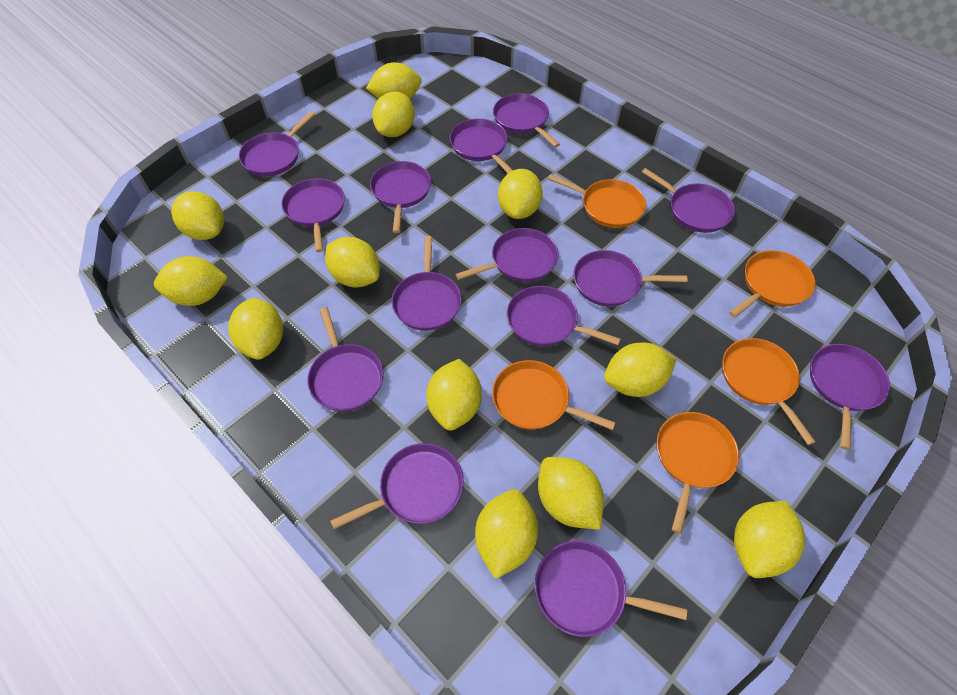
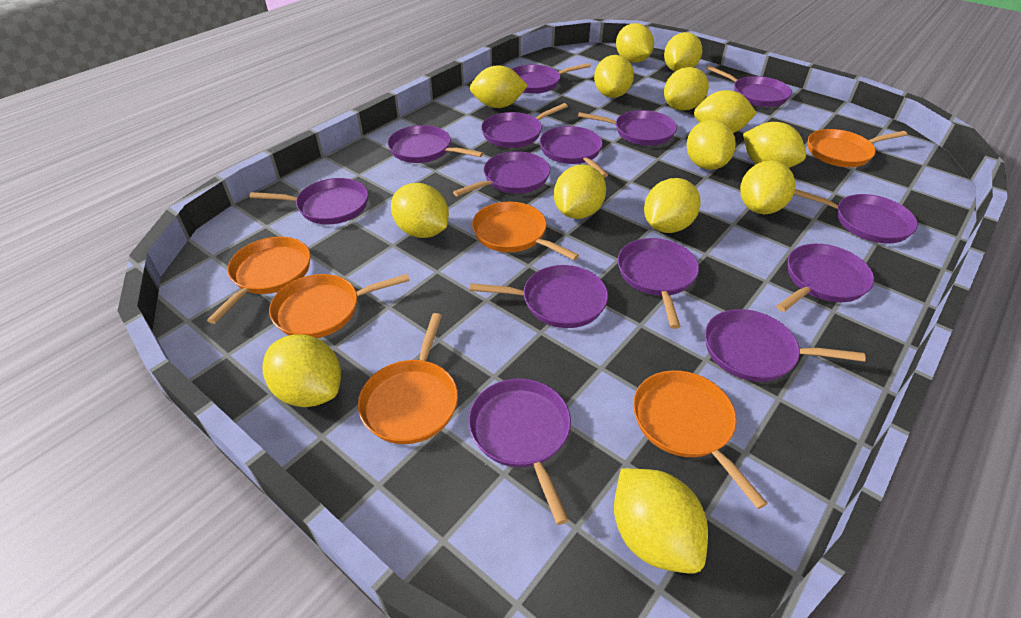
orange pan: 5 -> 6
yellow lemon: 12 -> 14

